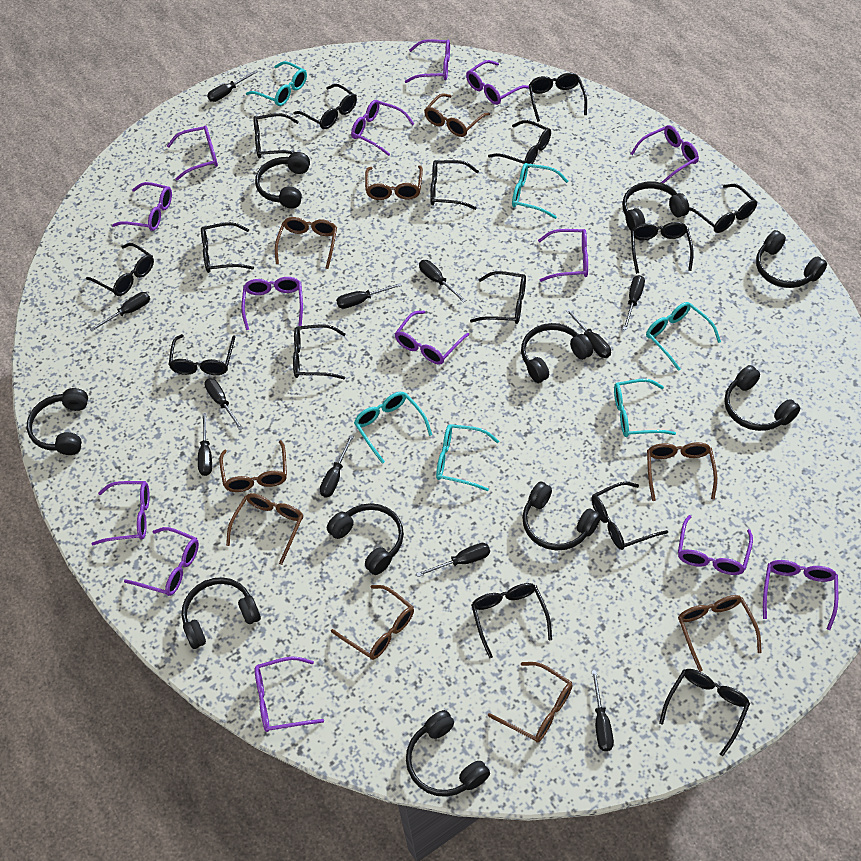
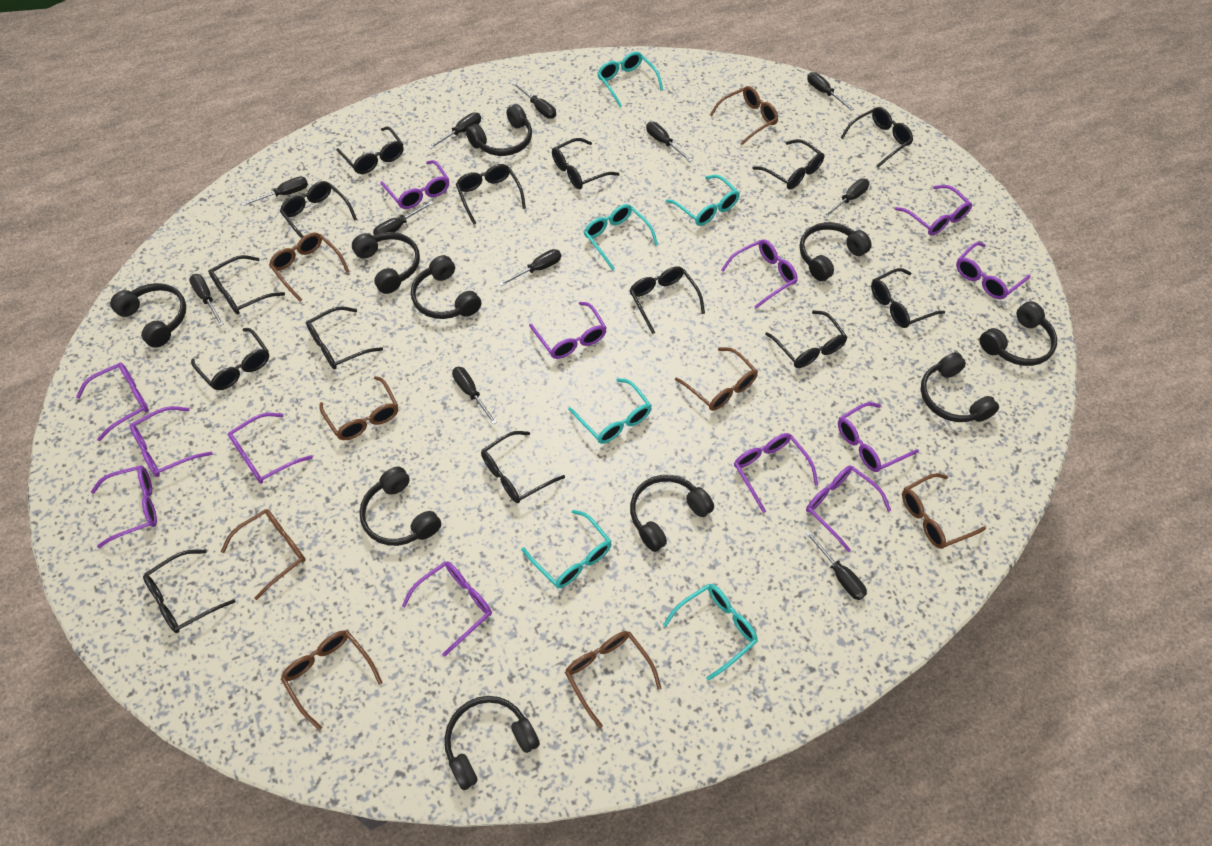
black glasses: 15 -> 14
brown glasses: 9 -> 8
purple glasses: 14 -> 13

